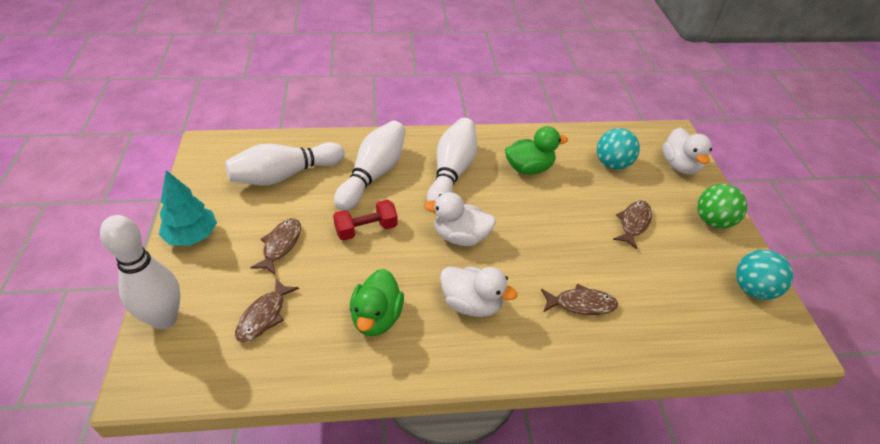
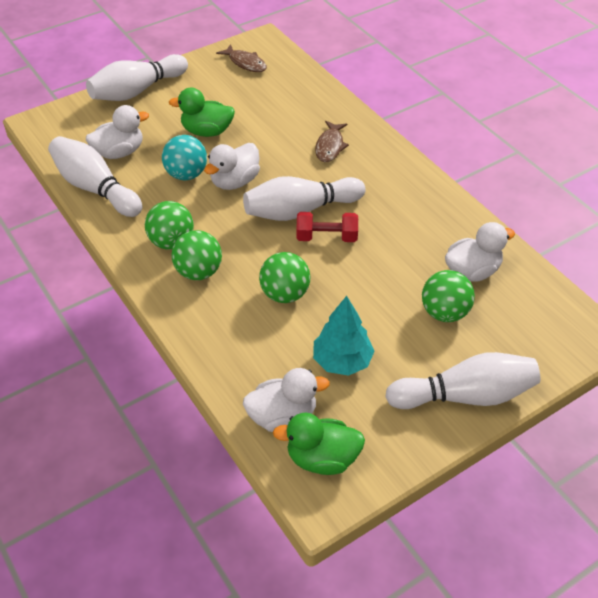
brown fish: 4 -> 2
green ball: 1 -> 4
turquoise ball: 2 -> 1
white duck: 3 -> 4

